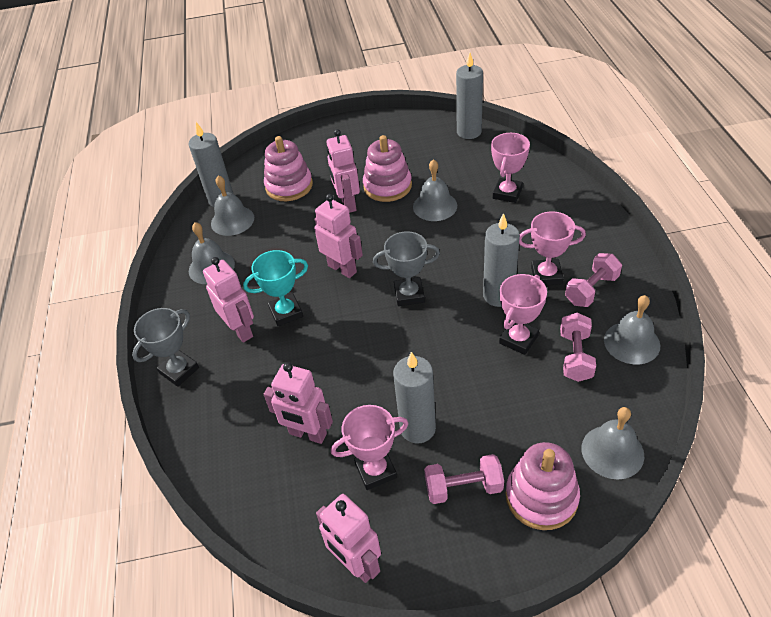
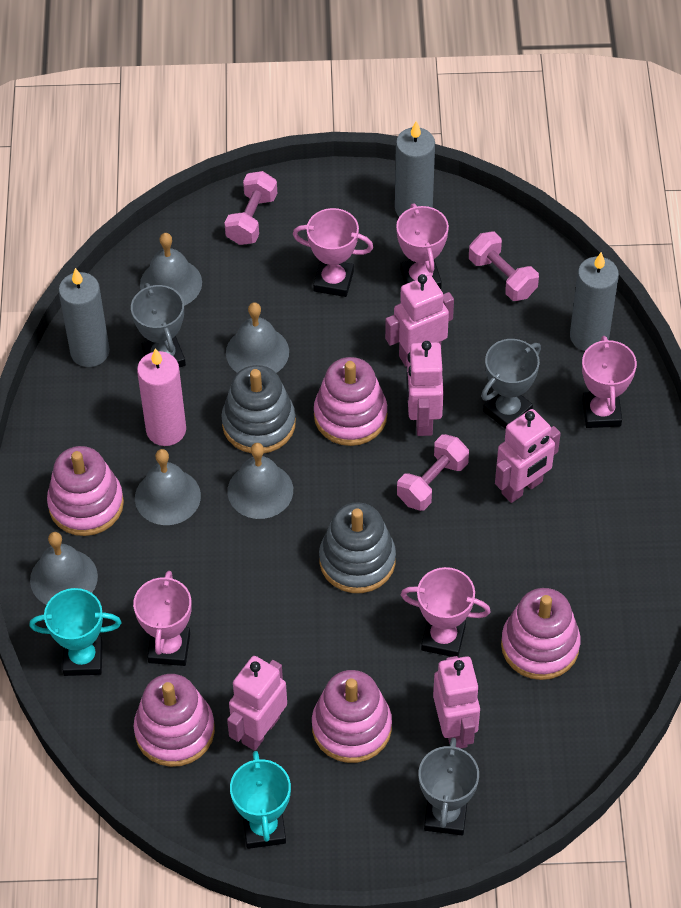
grey candle: 4 -> 3
grey stacking toy: 0 -> 2
grey trophy: 2 -> 3
pink candle: 0 -> 1
pink stacking toy: 3 -> 5
pink trophy: 4 -> 5
turquoise trophy: 1 -> 2

